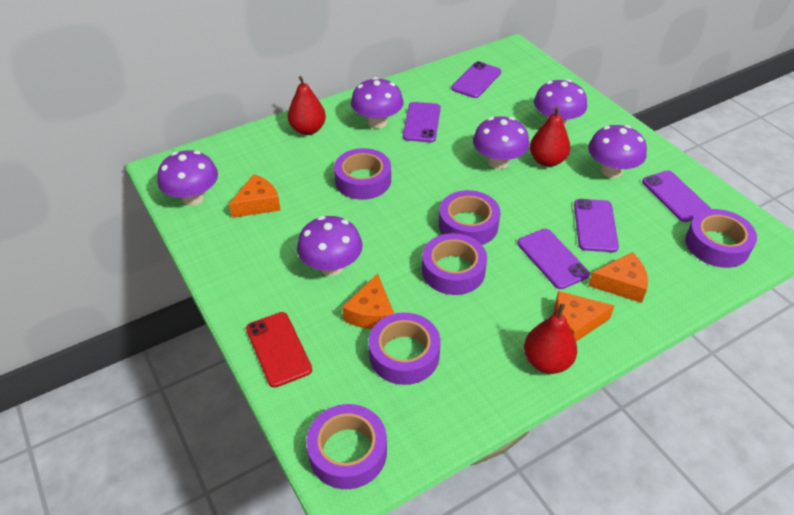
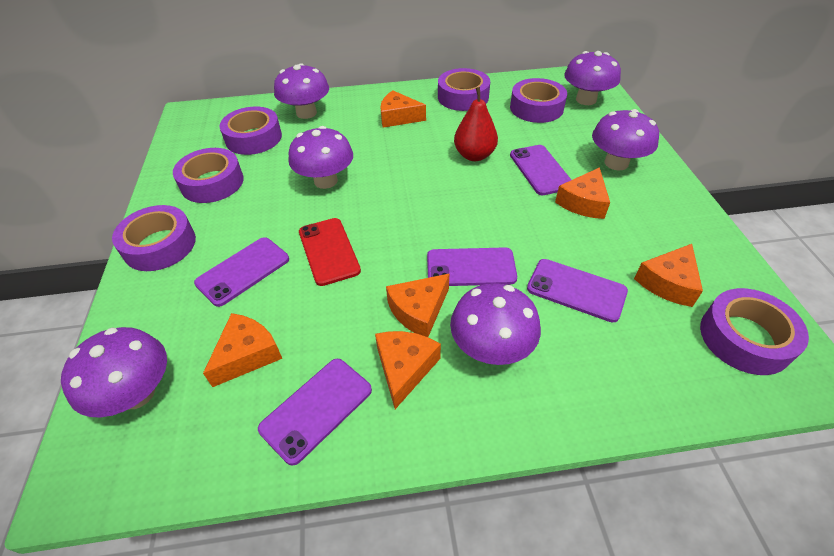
orange cheese: 4 -> 6
red pear: 3 -> 1

